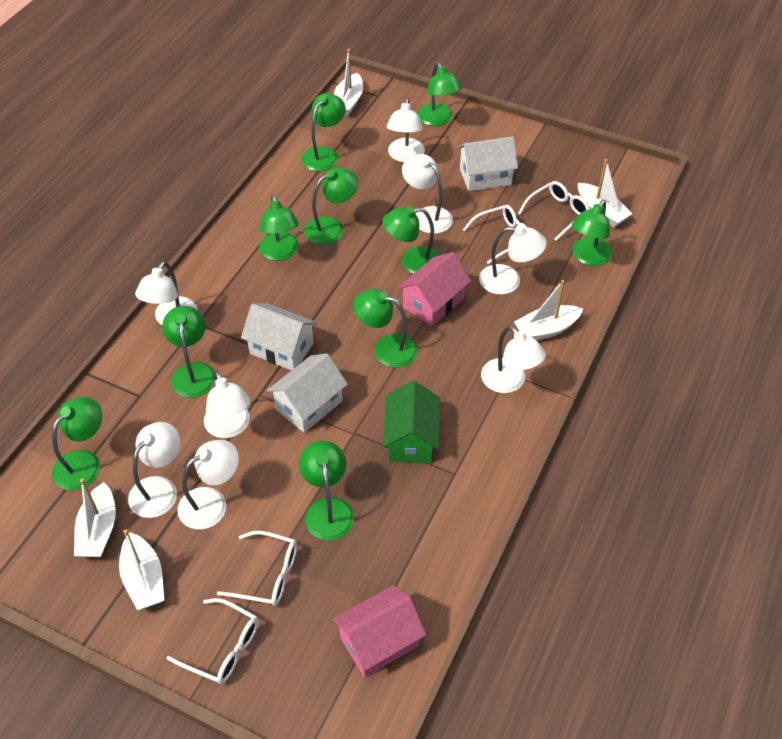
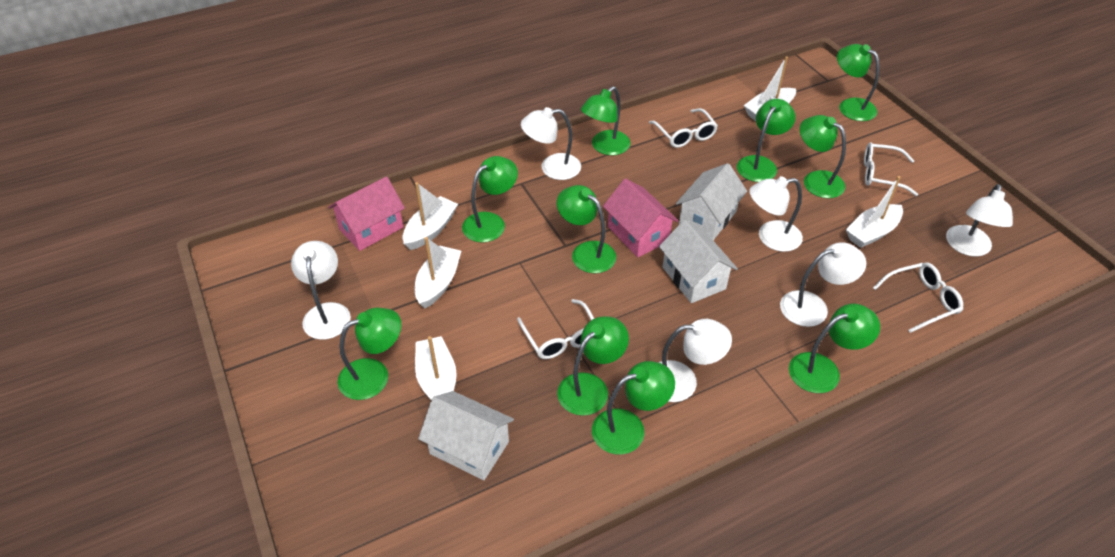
green house: 1 -> 0
white lamp: 8 -> 6

